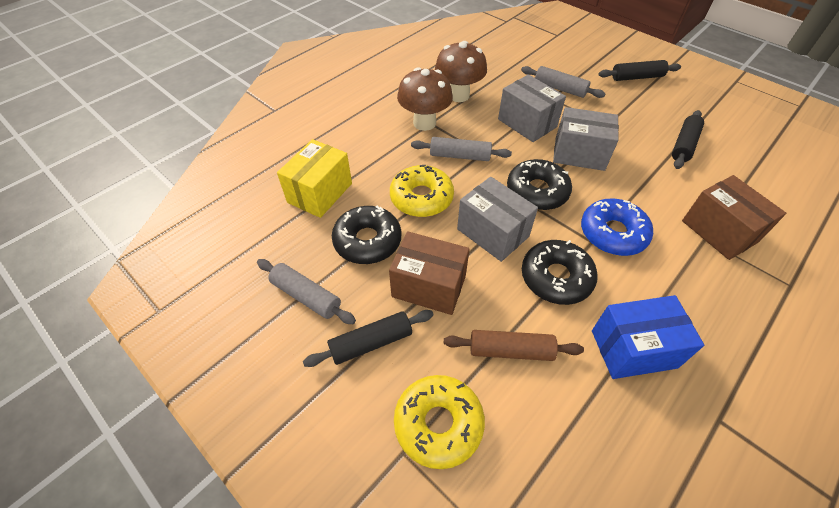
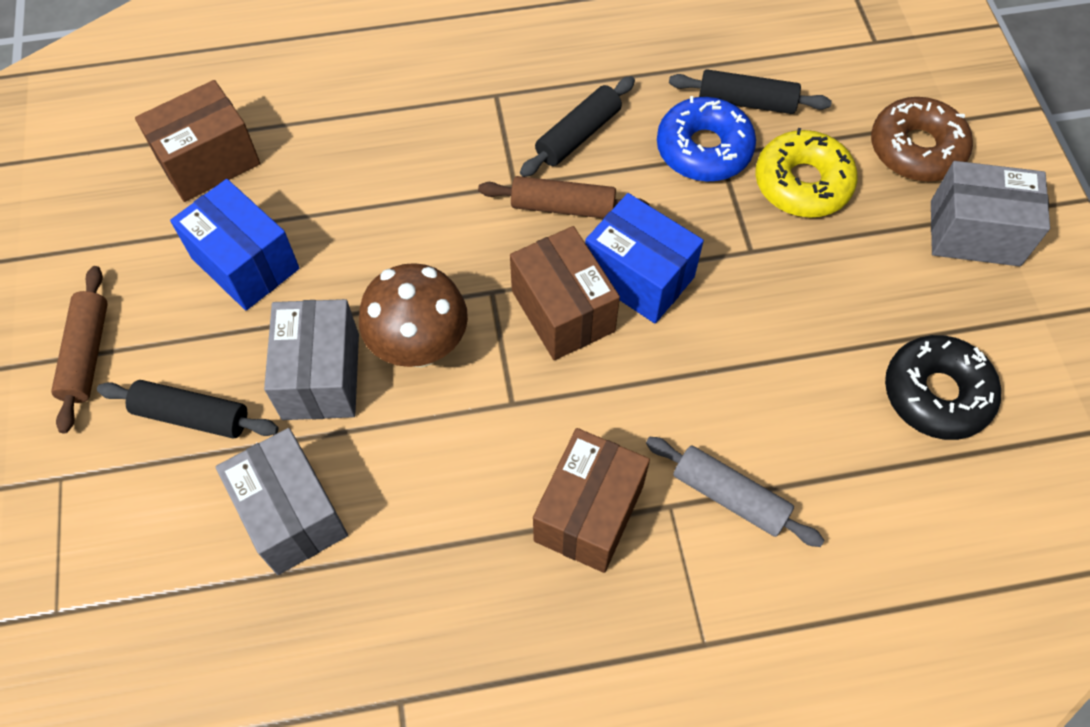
black donut: 3 -> 1
blue box: 1 -> 2
brown box: 2 -> 3
brown donut: 0 -> 1
brown mushroom: 2 -> 1
brown rolling pin: 1 -> 2
grey rolling pin: 3 -> 1
yellow box: 1 -> 0
yellow donut: 2 -> 1

